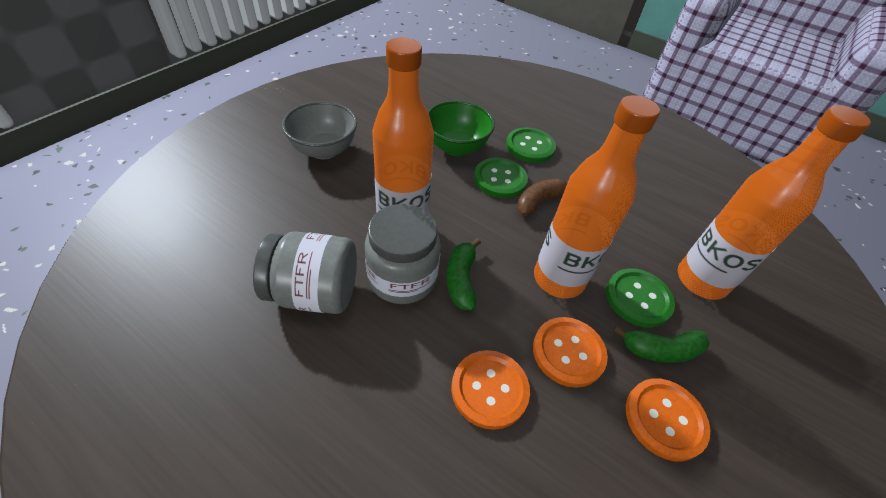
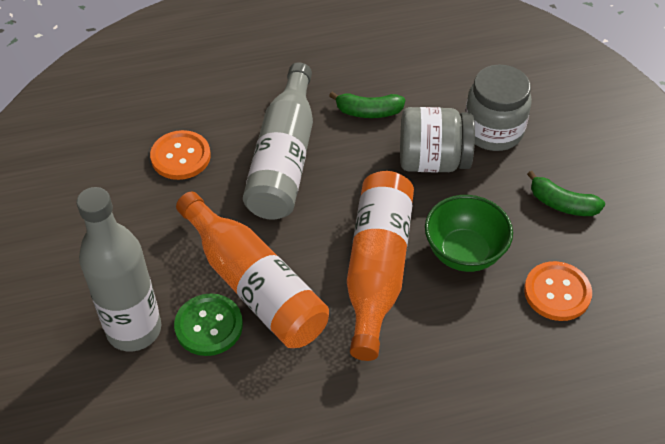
brown banana: 1 -> 0
green button: 3 -> 1
grey bottle: 0 -> 2
grey bowl: 1 -> 0
orange bottle: 3 -> 2
orange button: 3 -> 2

